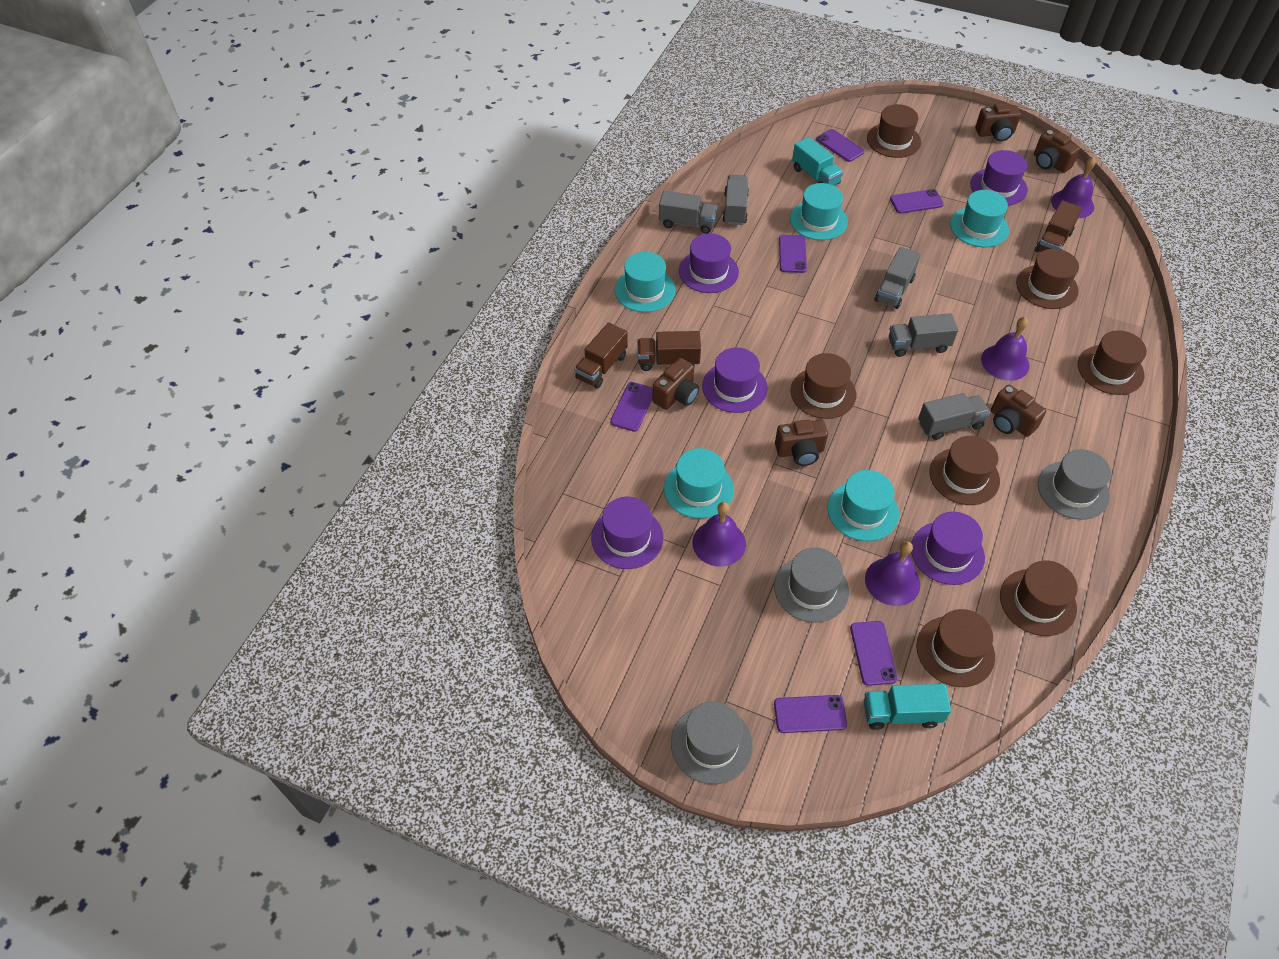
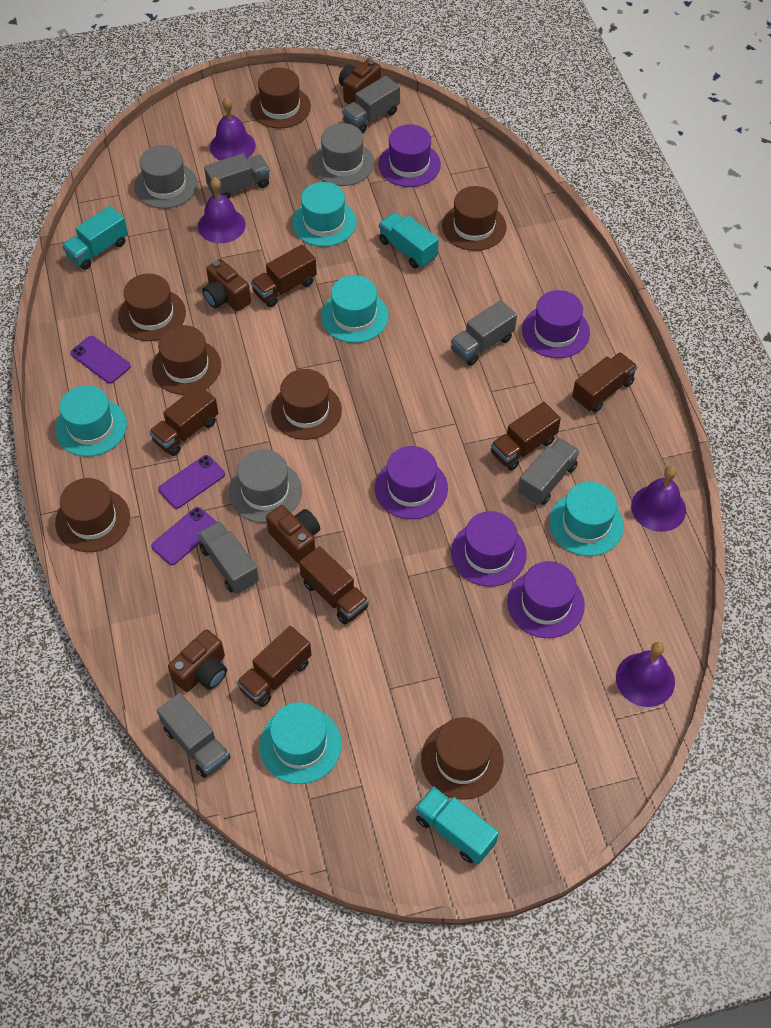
brown camera: 5 -> 4
brown truck: 3 -> 6
grey truck: 5 -> 6
purple phone: 6 -> 3
turquoise truck: 2 -> 3

